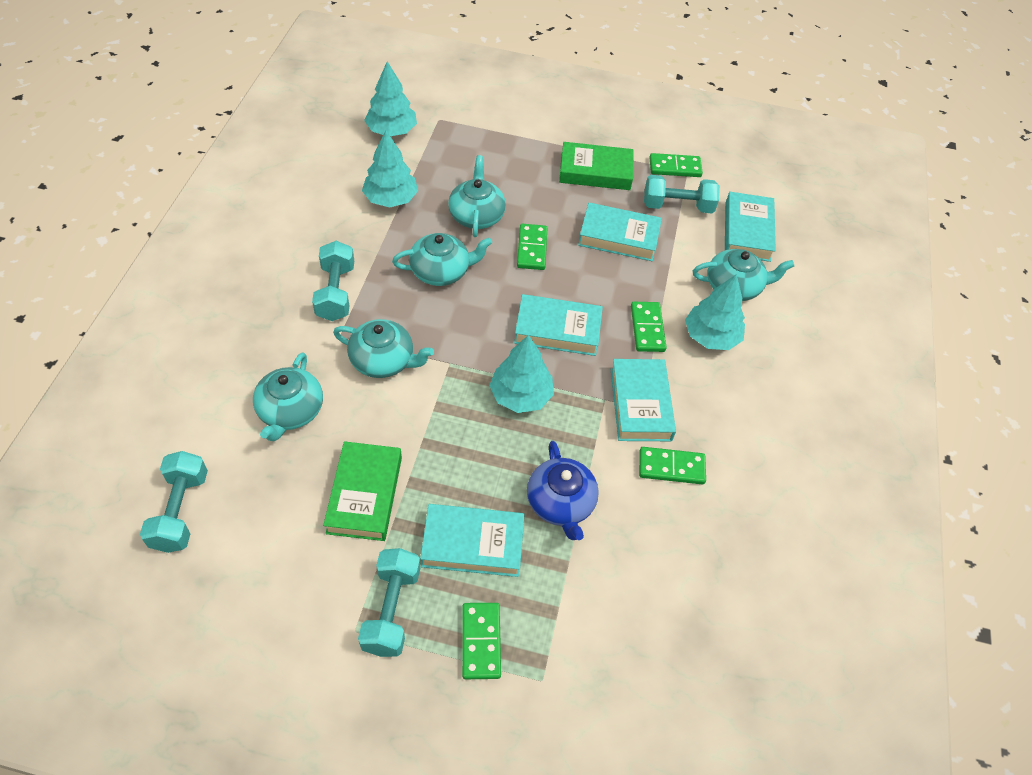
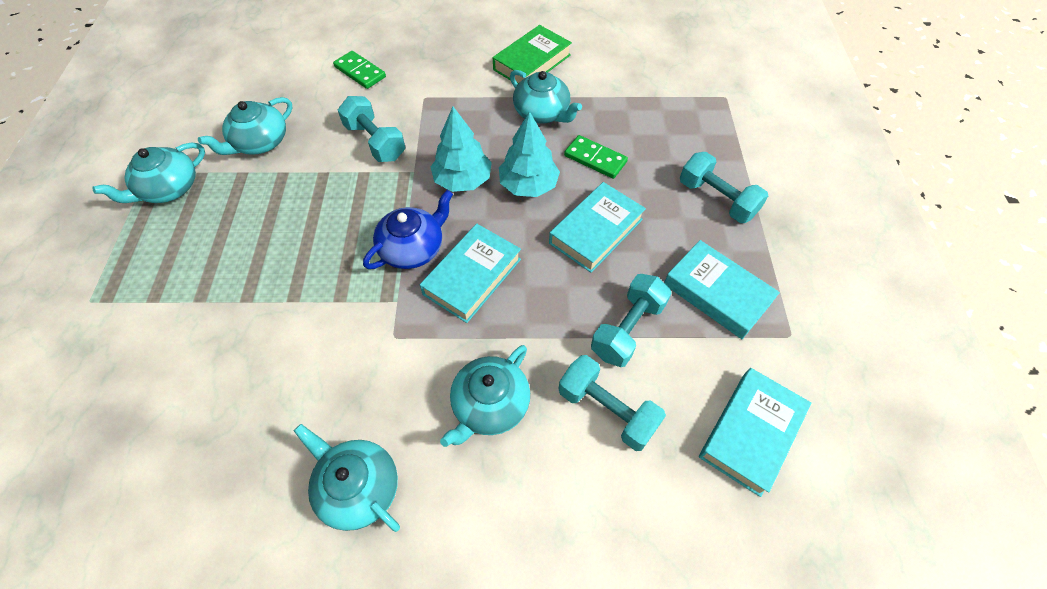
green book: 2 -> 1
green domino: 5 -> 2
turquoise book: 5 -> 4
turquoise tree: 4 -> 2

